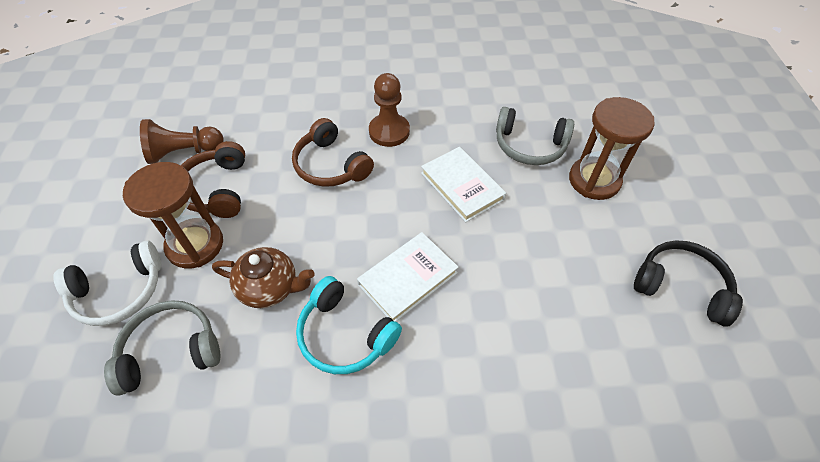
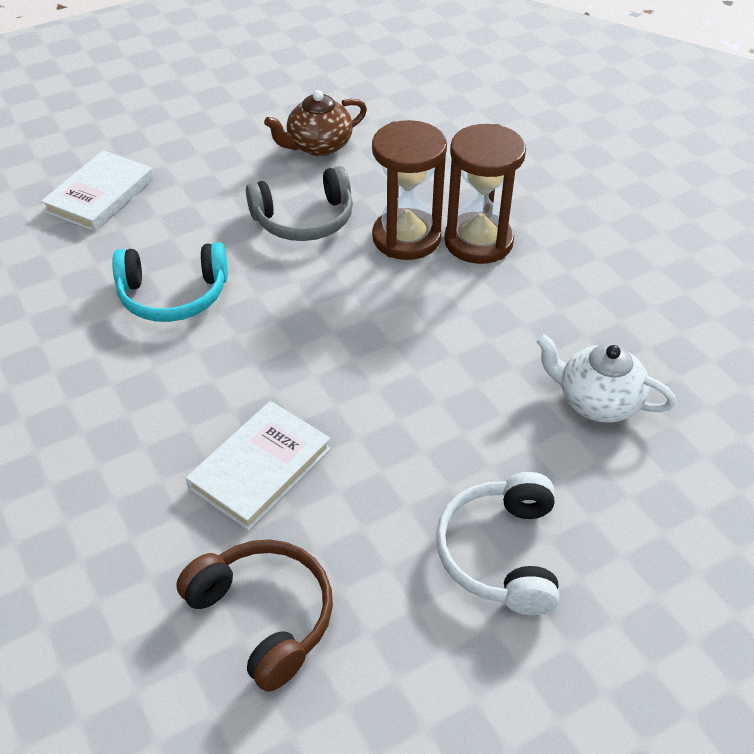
black headphones: 1 -> 0
brown headphones: 2 -> 1
brown pawn: 2 -> 0
grey headphones: 2 -> 1
white teapot: 0 -> 1

